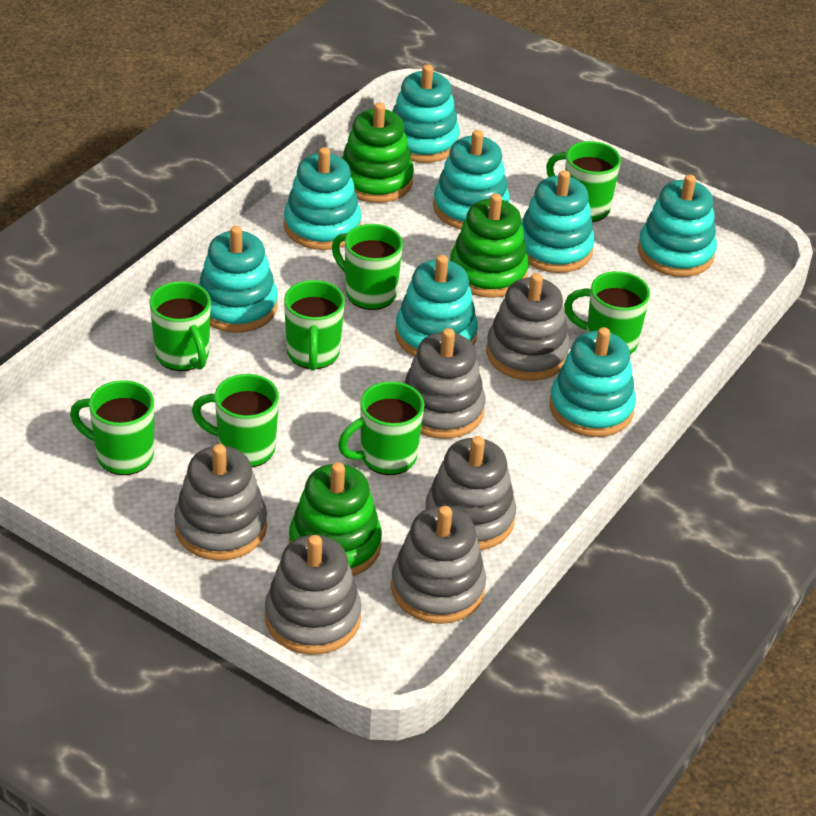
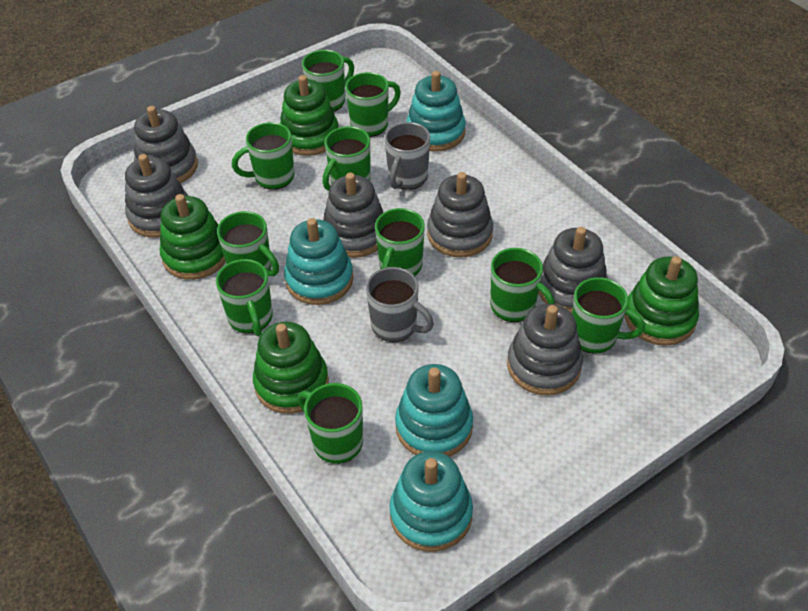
green mug: 8 -> 10
green stacking toy: 3 -> 4
grey mug: 0 -> 2
turquoise stacking toy: 8 -> 4

